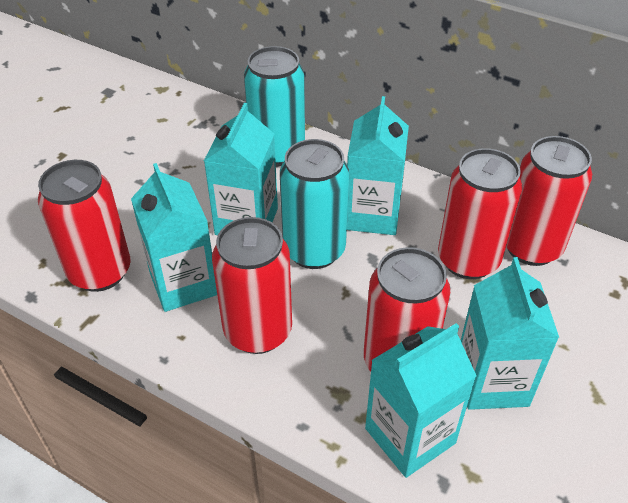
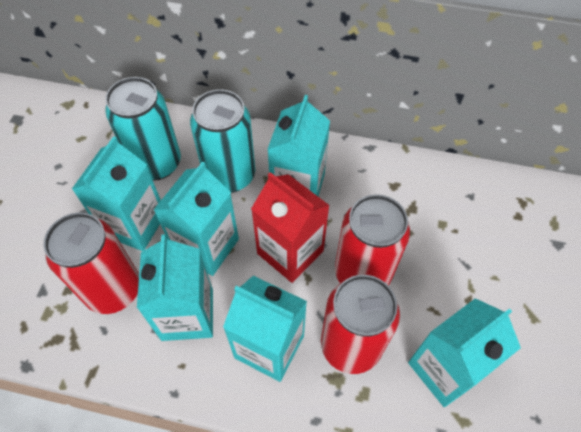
red can: 5 -> 3
red carton: 0 -> 1
turquoise carton: 5 -> 6

